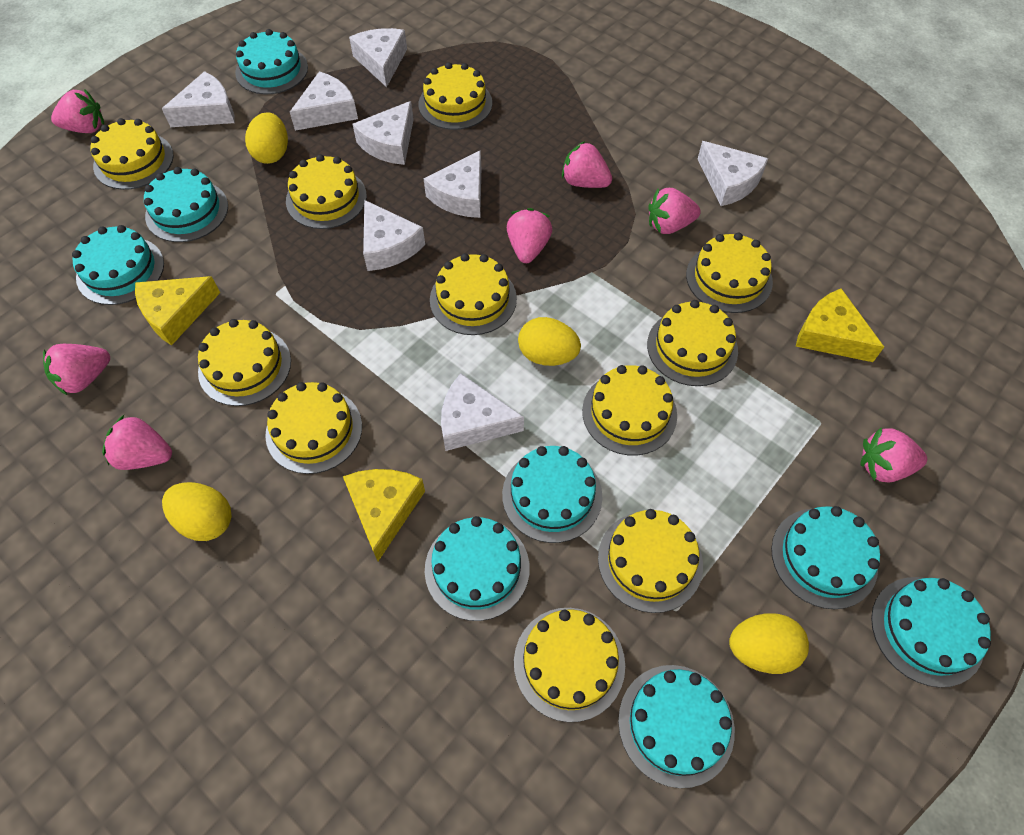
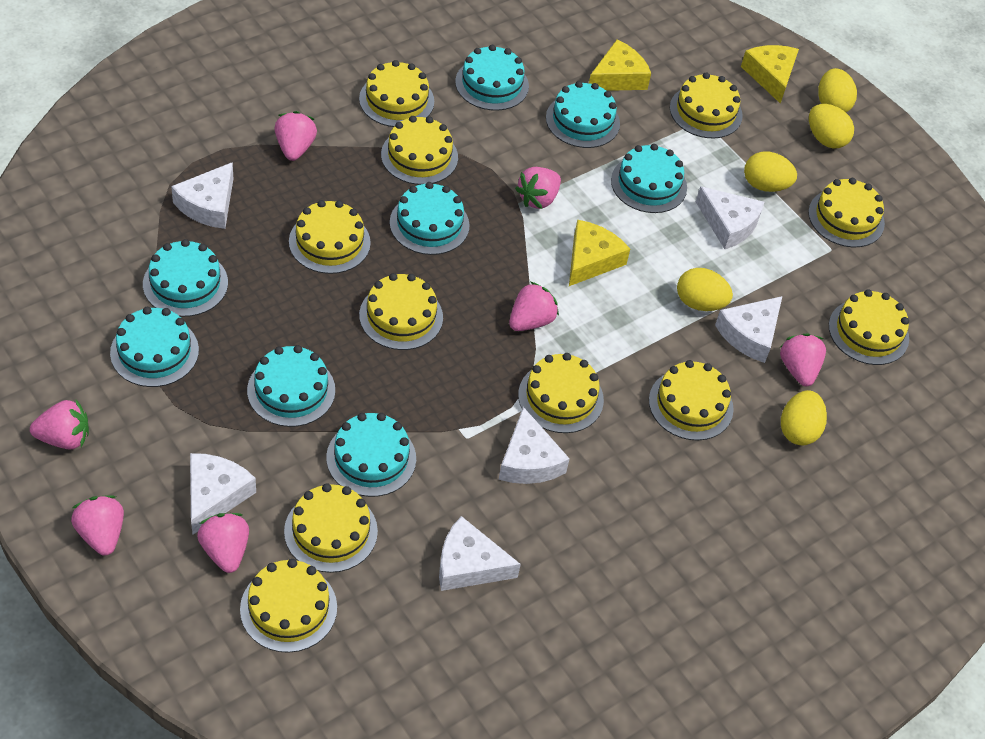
white cheese: 8 -> 6
yellow egg: 4 -> 5

